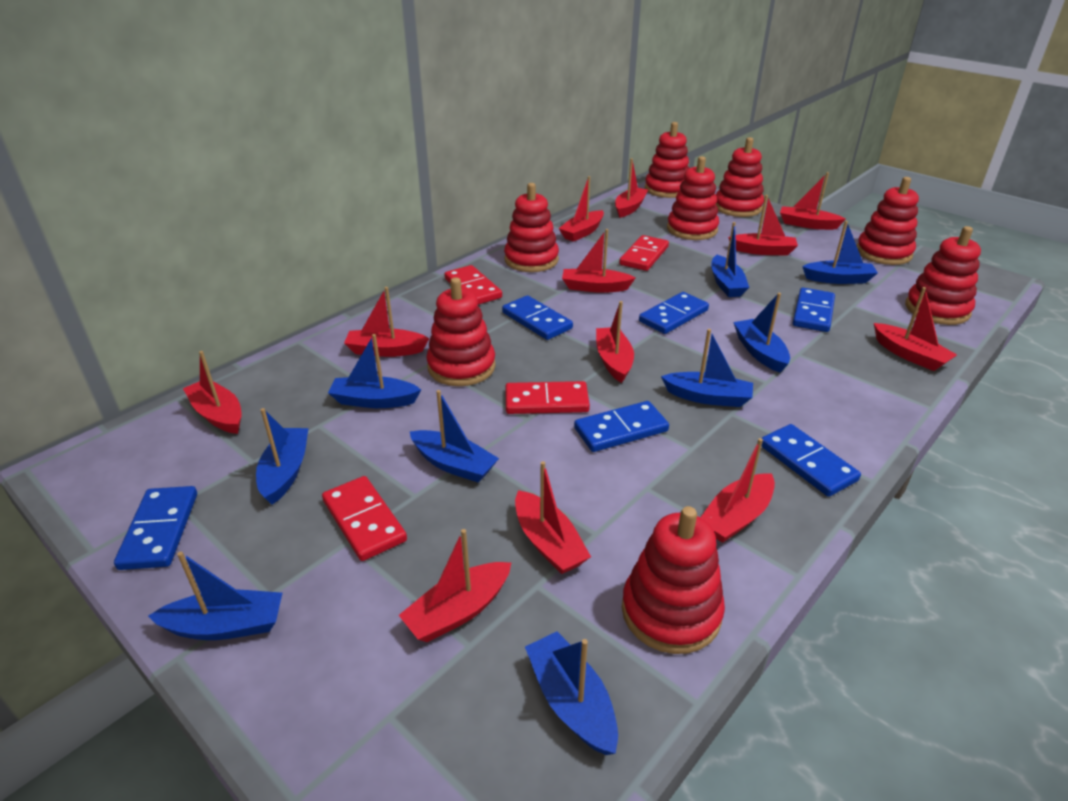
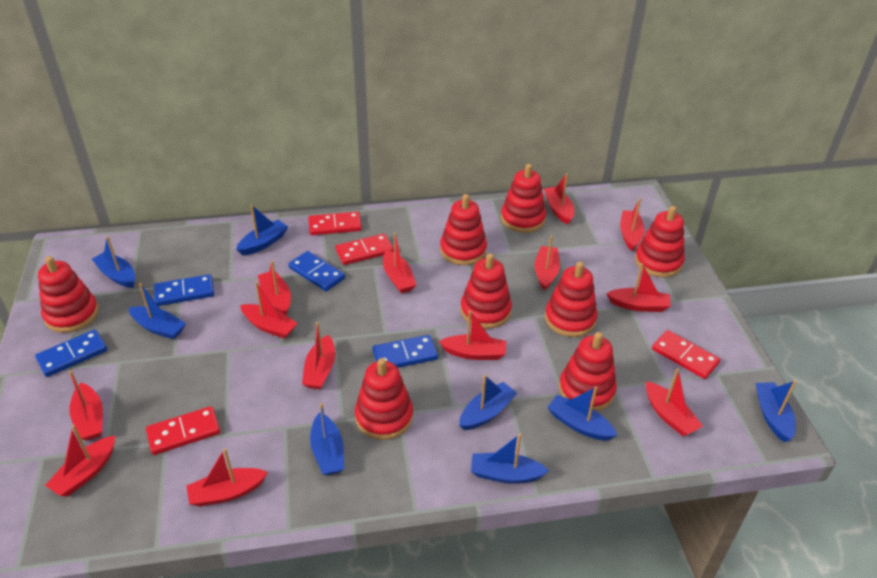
blue boat: 9 -> 8
blue domino: 6 -> 4
red boat: 12 -> 13

